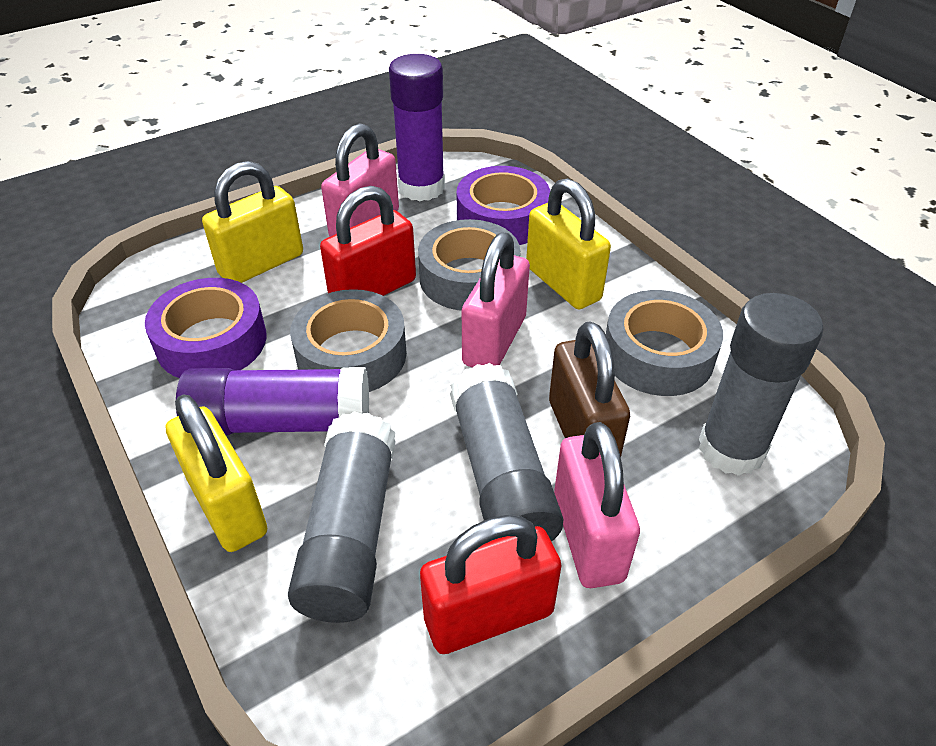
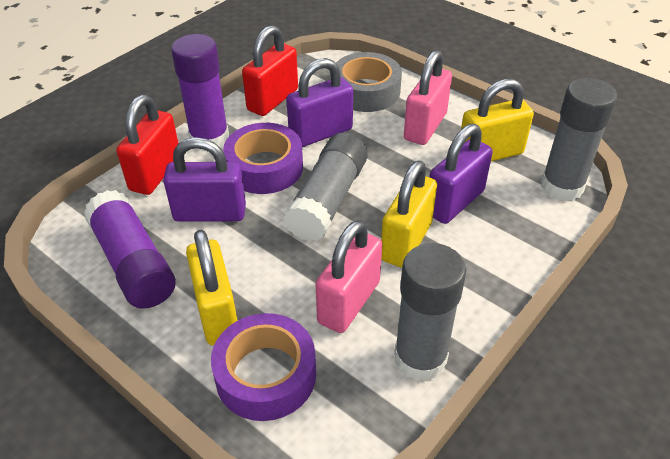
brown padlock: 1 -> 0
grey tape: 3 -> 1
pink padlock: 3 -> 2
purple padlock: 0 -> 3

